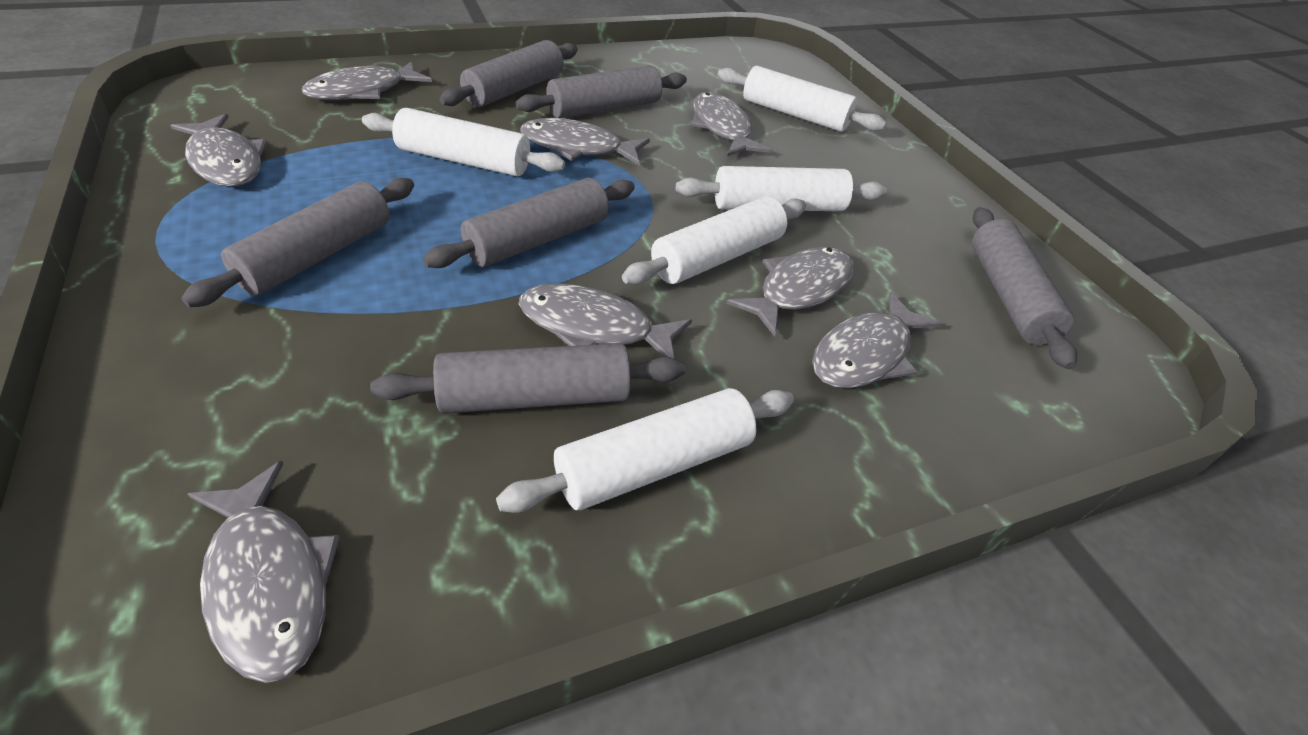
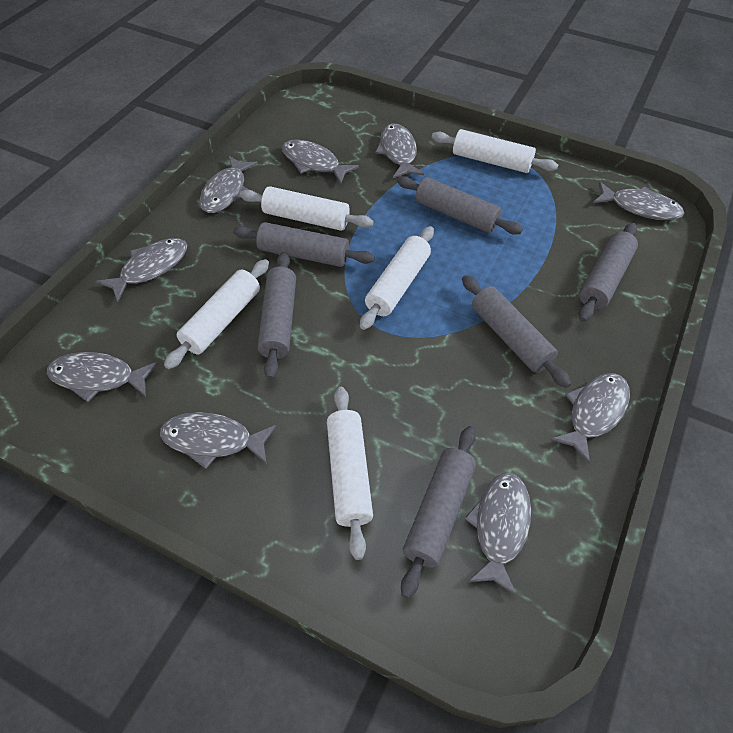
grey fish: 8 -> 9

